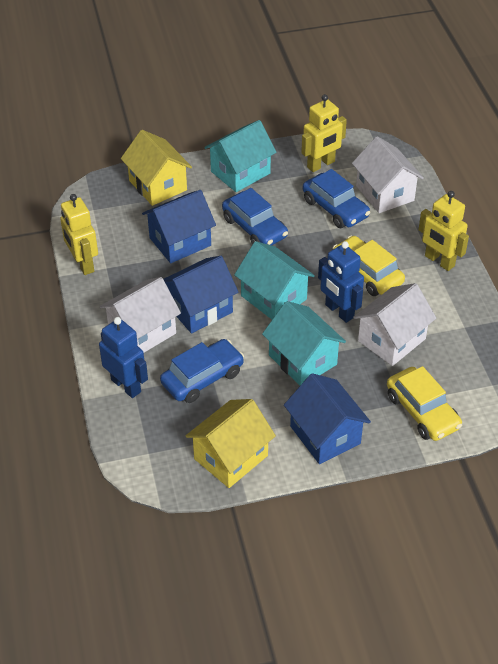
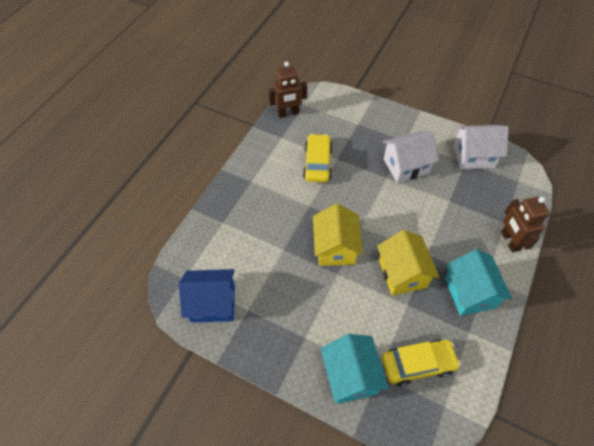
blue car: 3 -> 0
blue house: 3 -> 1
blue robot: 2 -> 0
brown robot: 0 -> 2
turquoise house: 3 -> 2
white house: 3 -> 2
yellow robot: 3 -> 0

